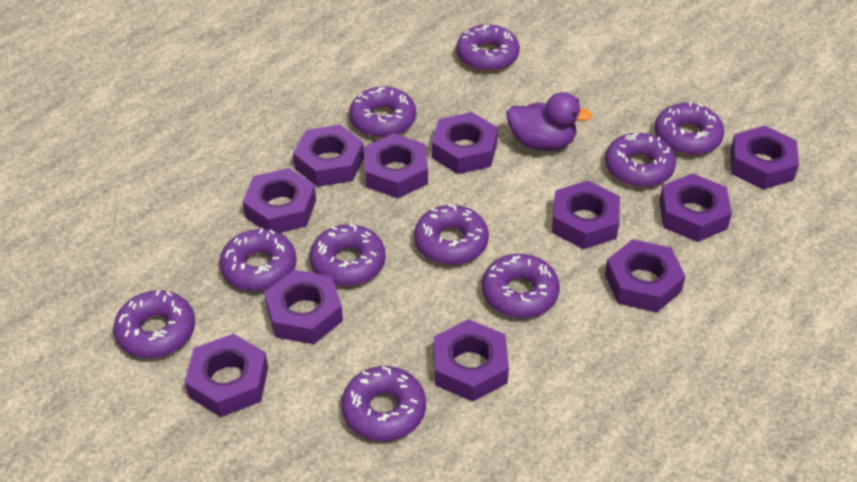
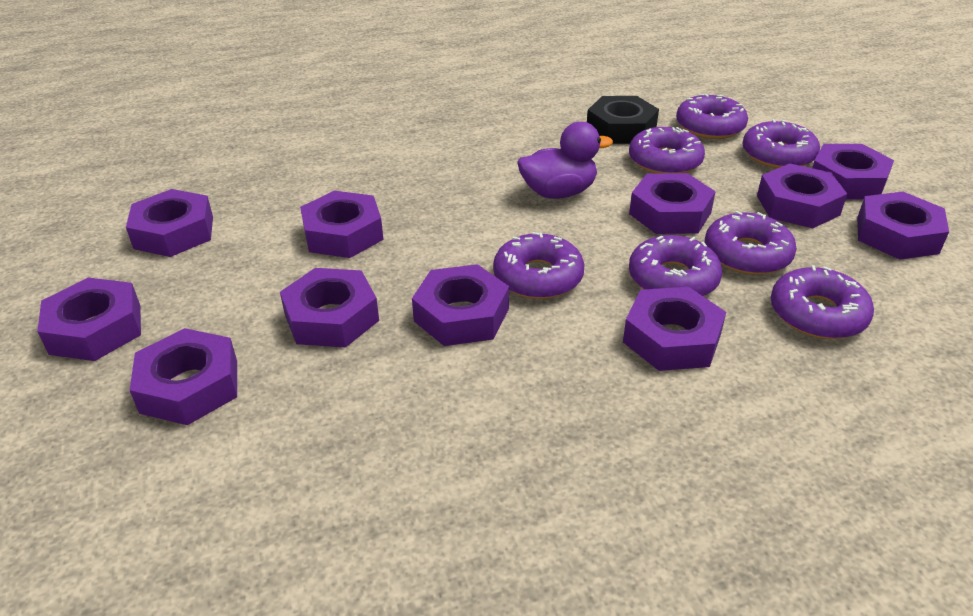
black nut: 0 -> 1
purple donut: 10 -> 7

